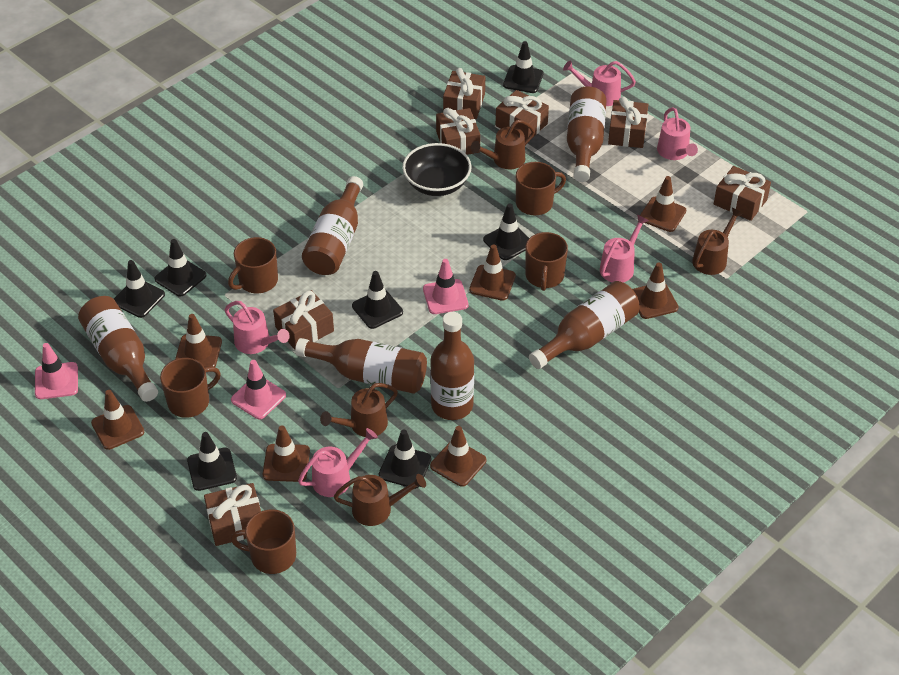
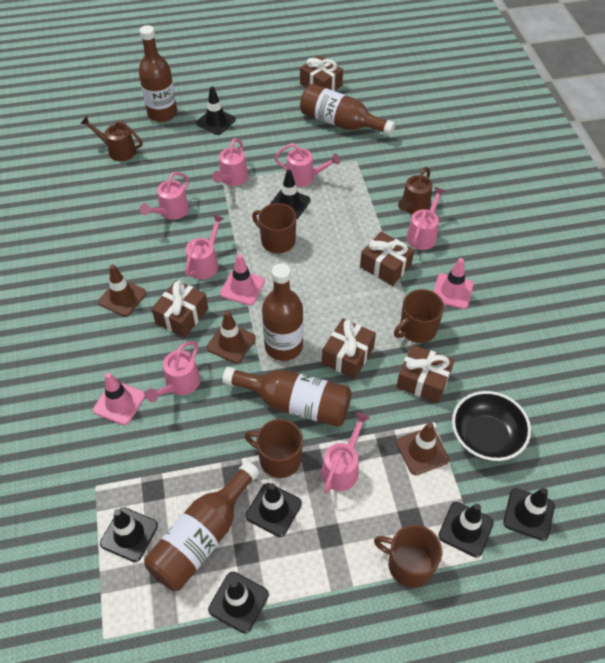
brown bottle: 6 -> 5
brown gift: 7 -> 5
brown mug: 5 -> 4
brown traffic cone: 7 -> 3
brown watering can: 4 -> 2
pink watering can: 5 -> 7

